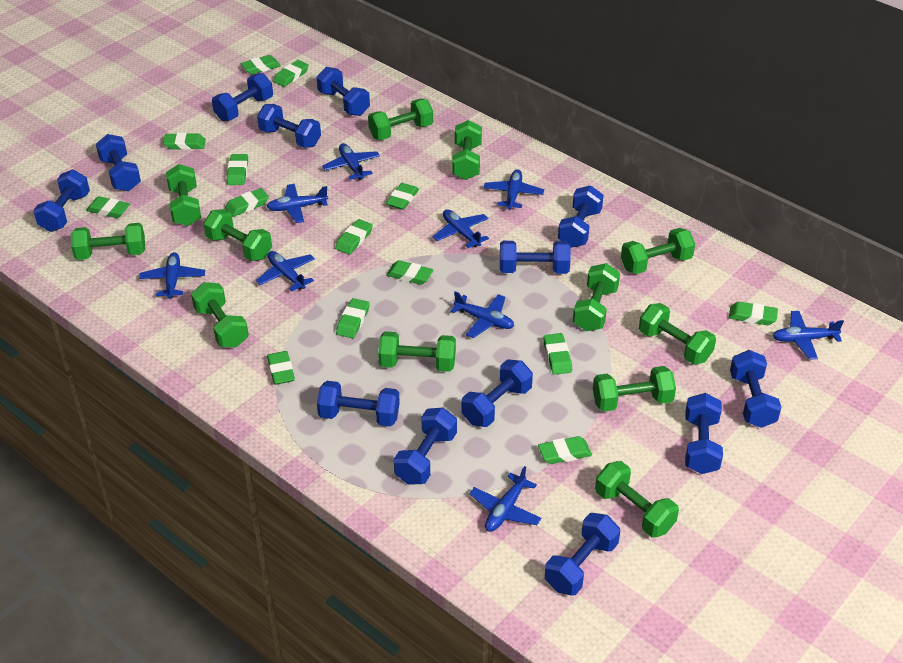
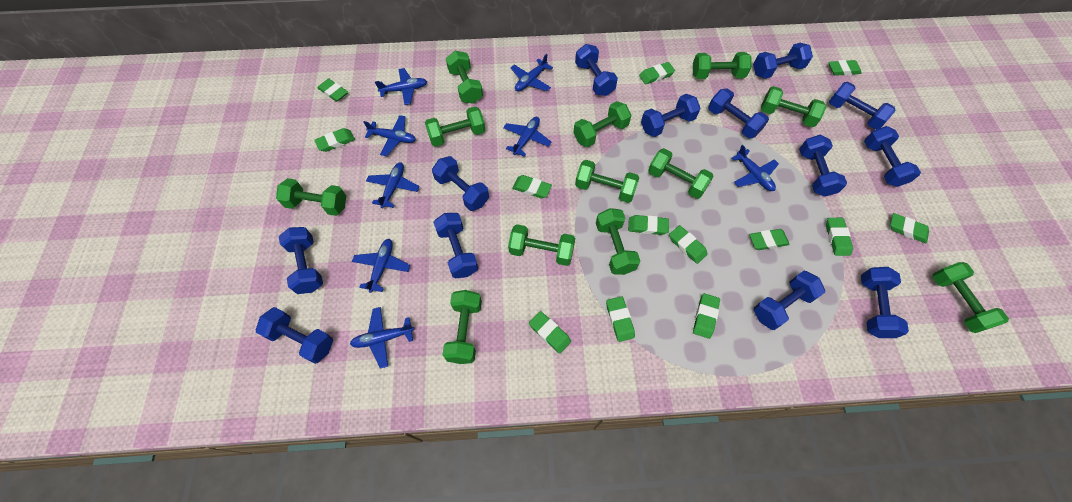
blue plane: 9 -> 8
green eraser: 14 -> 13

